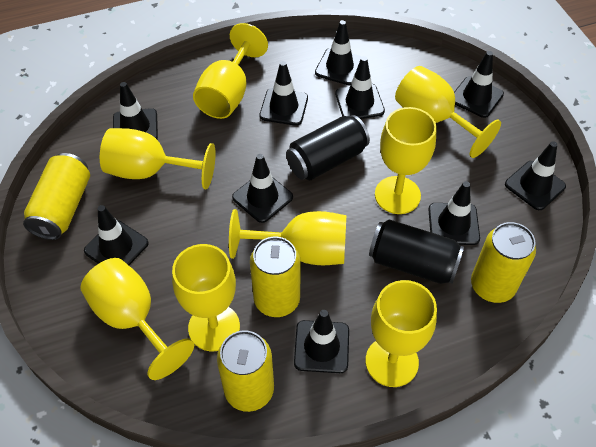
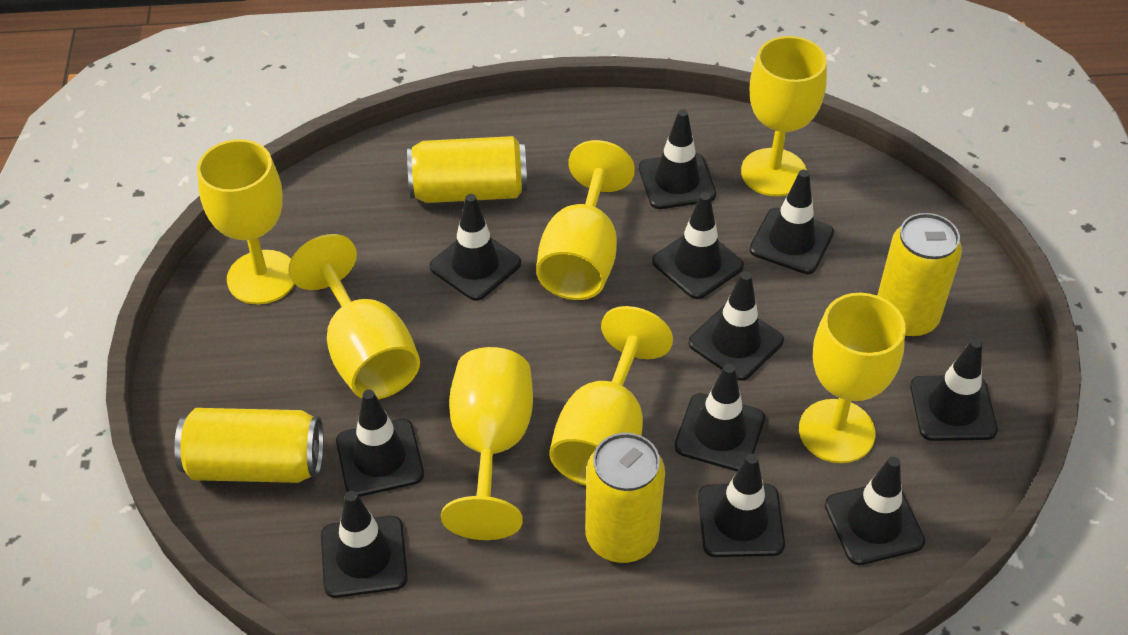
black can: 2 -> 0
black traffic cone: 10 -> 11
yellow goblet: 8 -> 7

